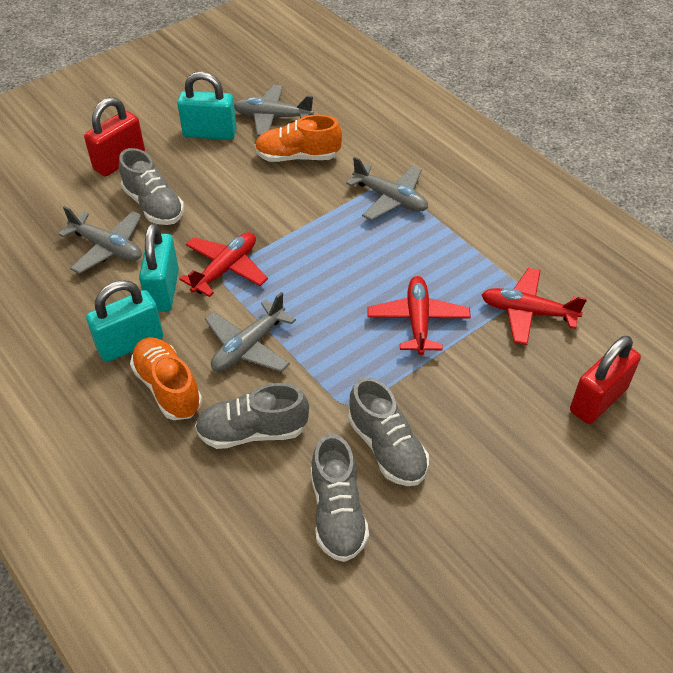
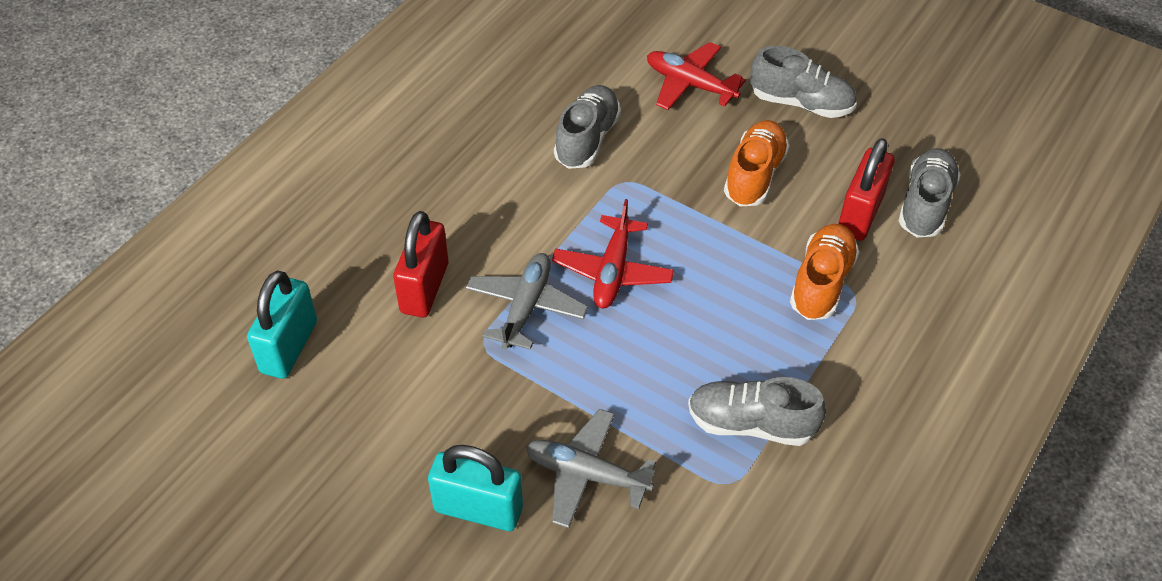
grey plane: 4 -> 2
red plane: 3 -> 2
turquoise padlock: 3 -> 2

